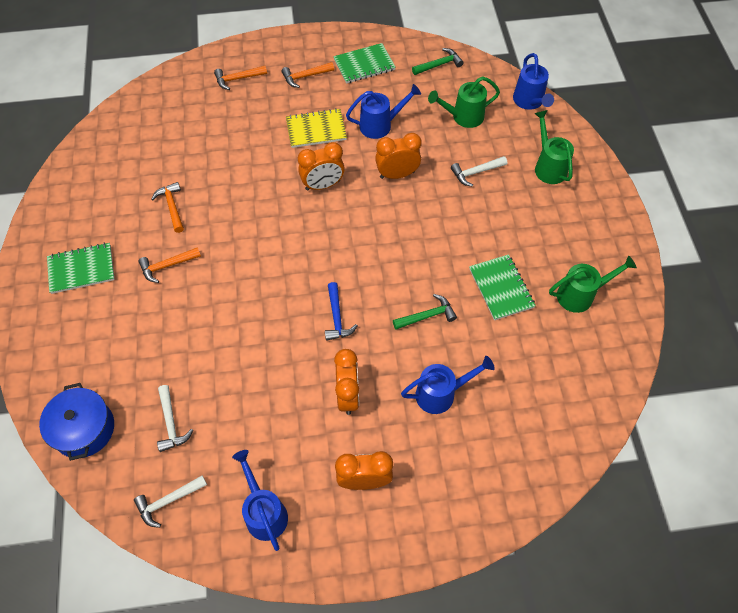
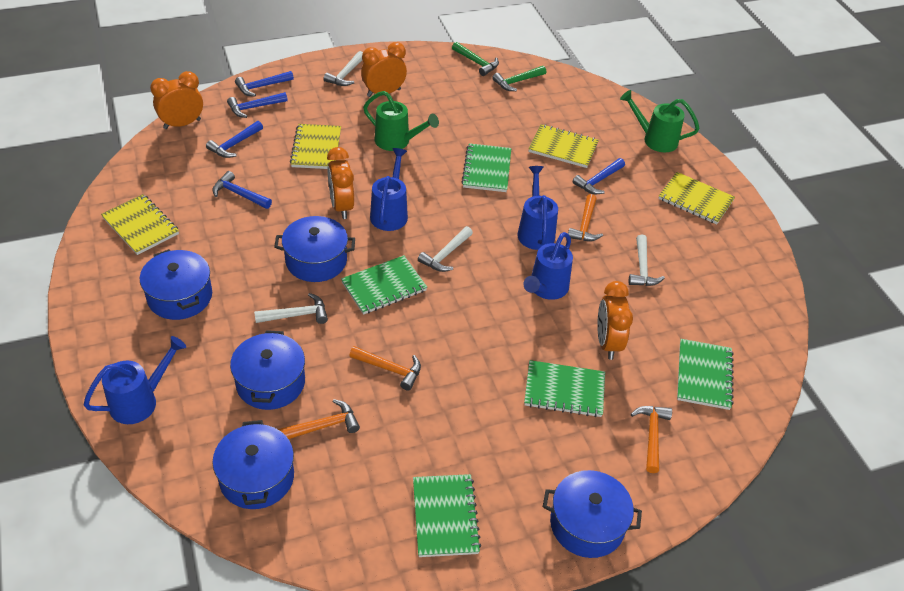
blue hammer: 1 -> 5
blue pot: 1 -> 5
green notebook: 3 -> 5
green watering can: 3 -> 2
white hammer: 3 -> 4
yellow notebook: 1 -> 4

